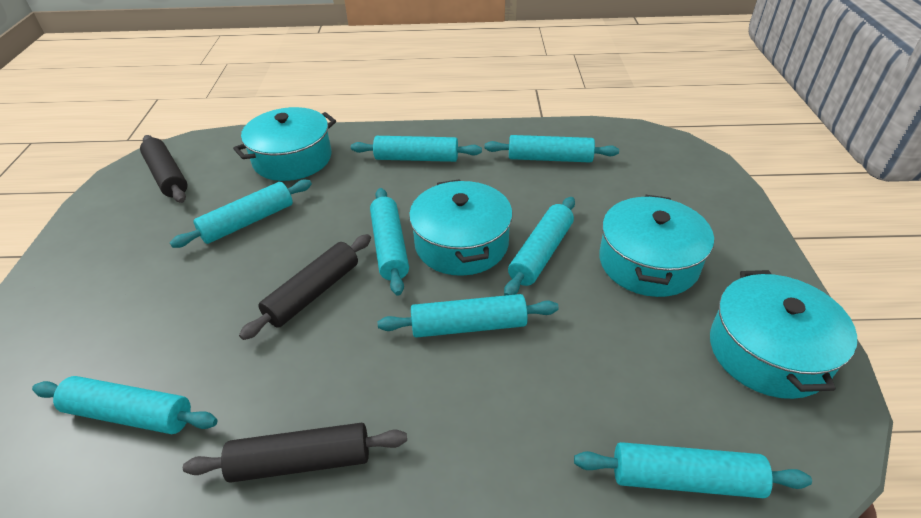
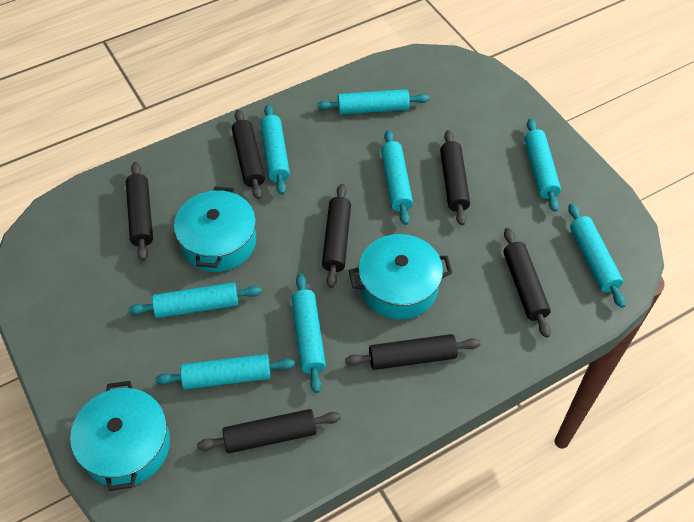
black rolling pin: 3 -> 7
turquoise pot: 4 -> 3

